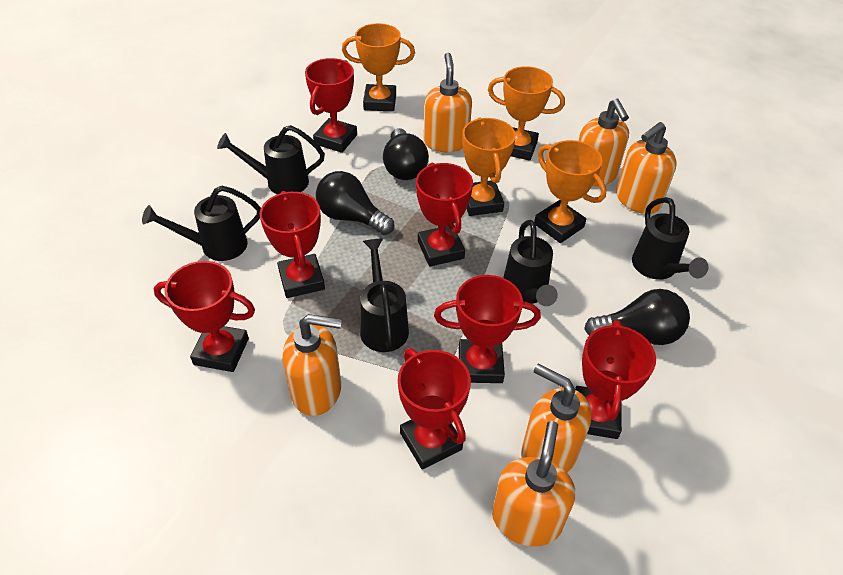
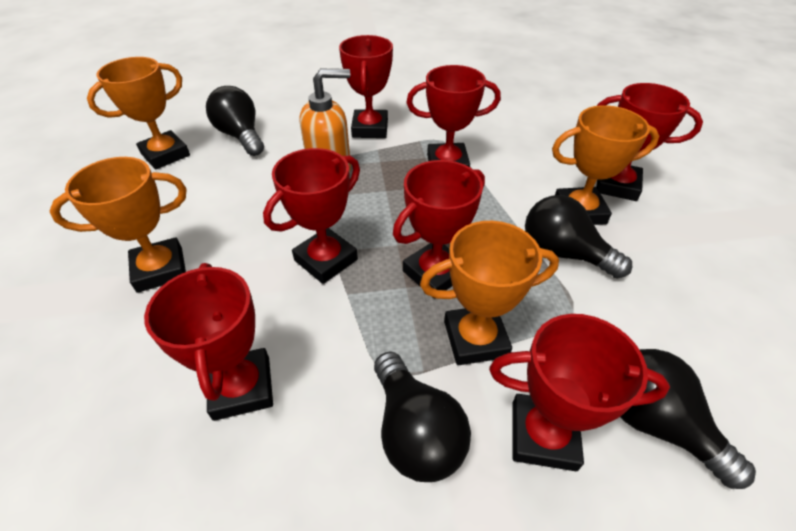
black light bulb: 3 -> 4
black watering can: 5 -> 0
orange soap dispenser: 6 -> 1

